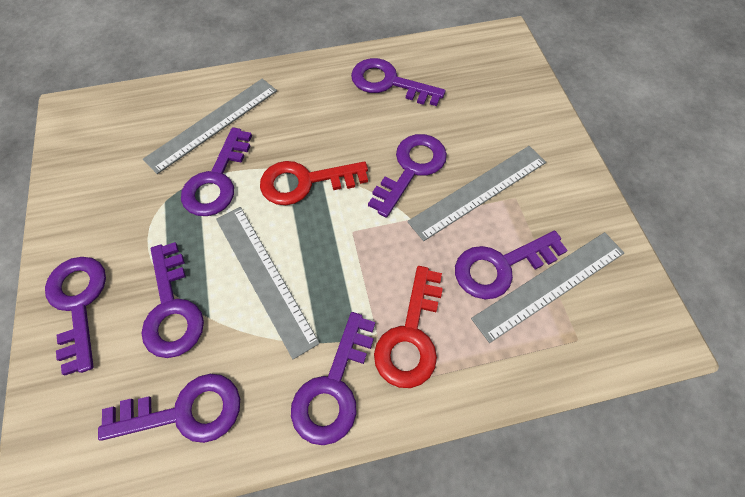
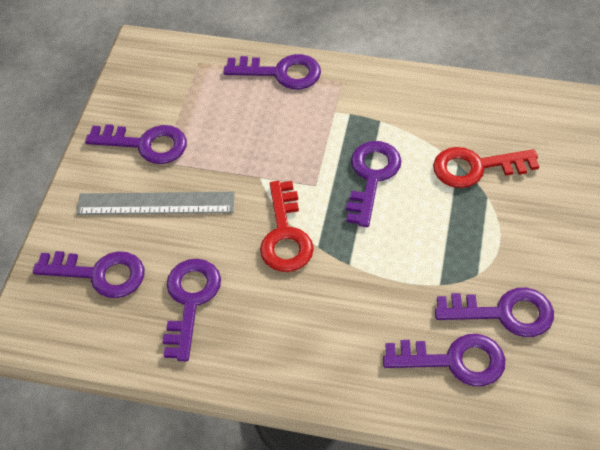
grey ruler: 4 -> 1
purple key: 8 -> 7

